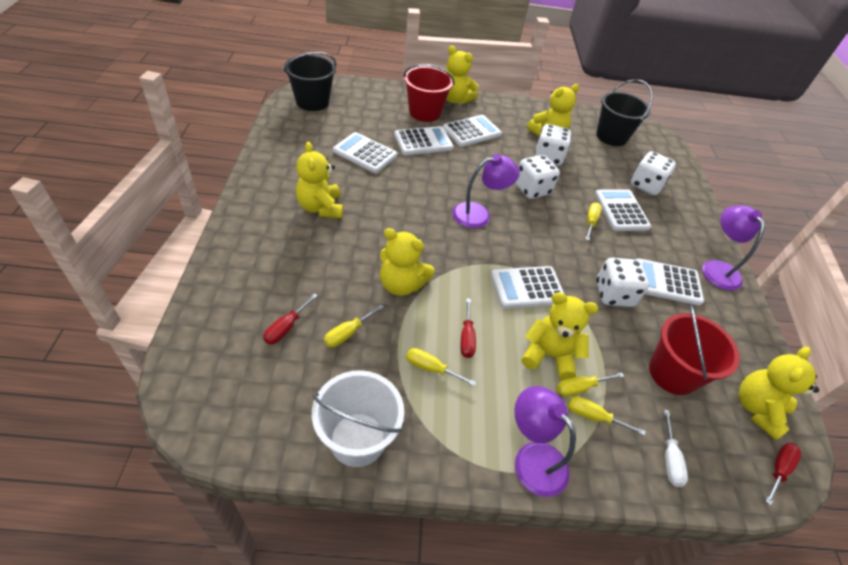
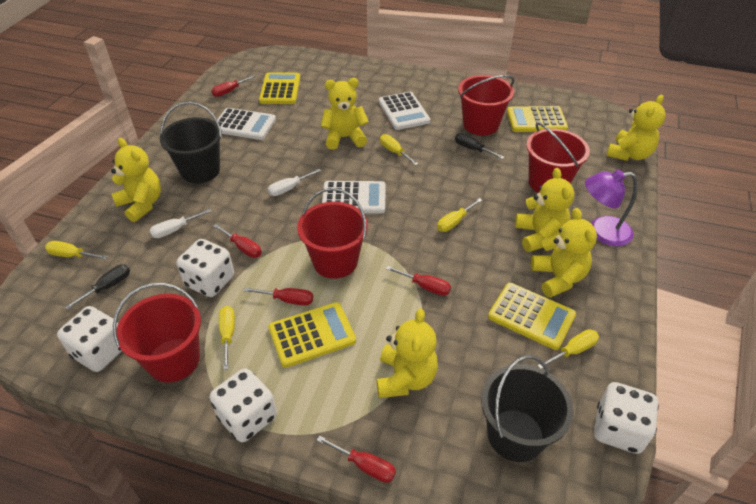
black screwdriver: 0 -> 2
purple lamp: 3 -> 1
red bucket: 2 -> 4
red screwdriver: 3 -> 5
white bucket: 1 -> 0
white calculator: 6 -> 3
white screwdriver: 1 -> 2
yellow calculator: 0 -> 4

